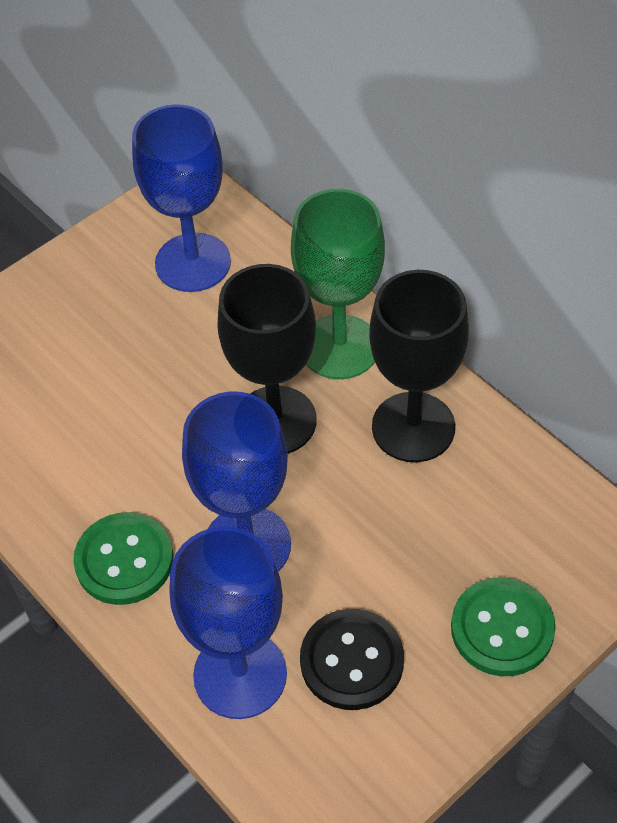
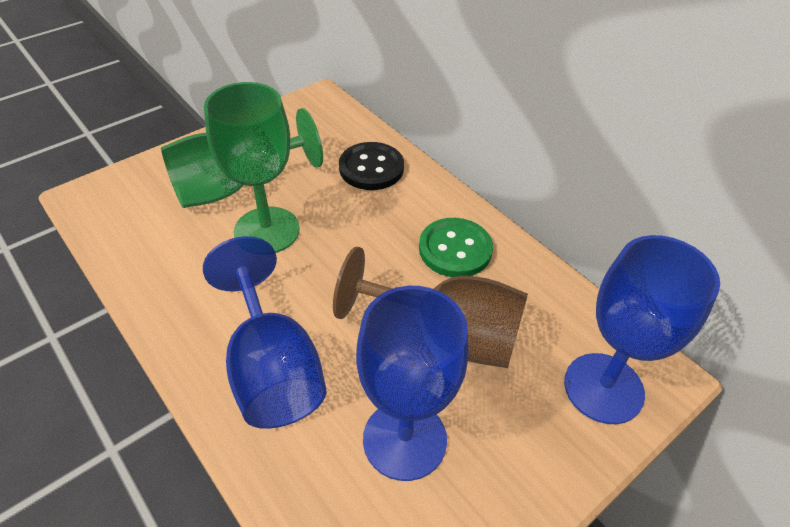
black goblet: 2 -> 0
brown goblet: 0 -> 1
green button: 2 -> 1
green goblet: 1 -> 2

